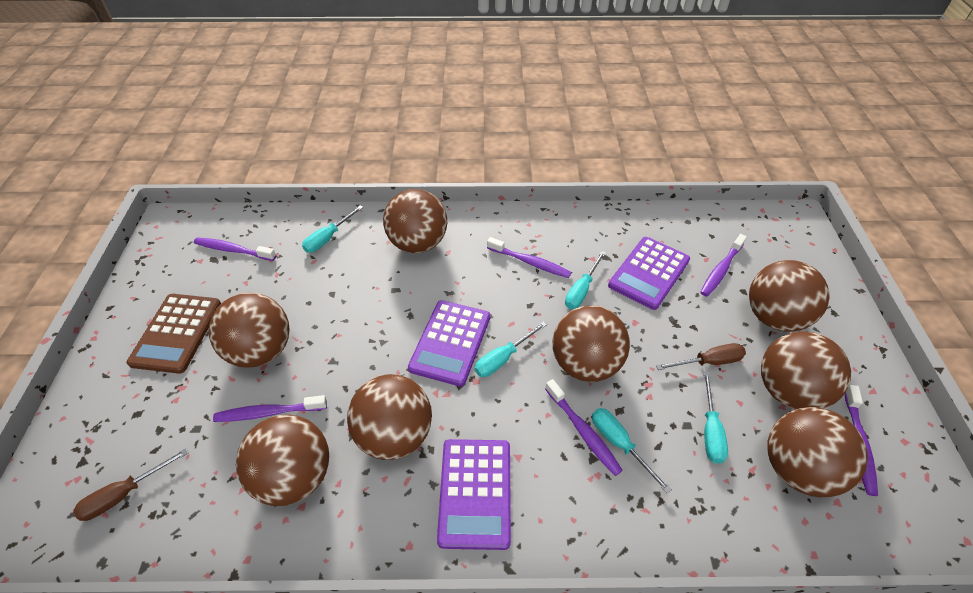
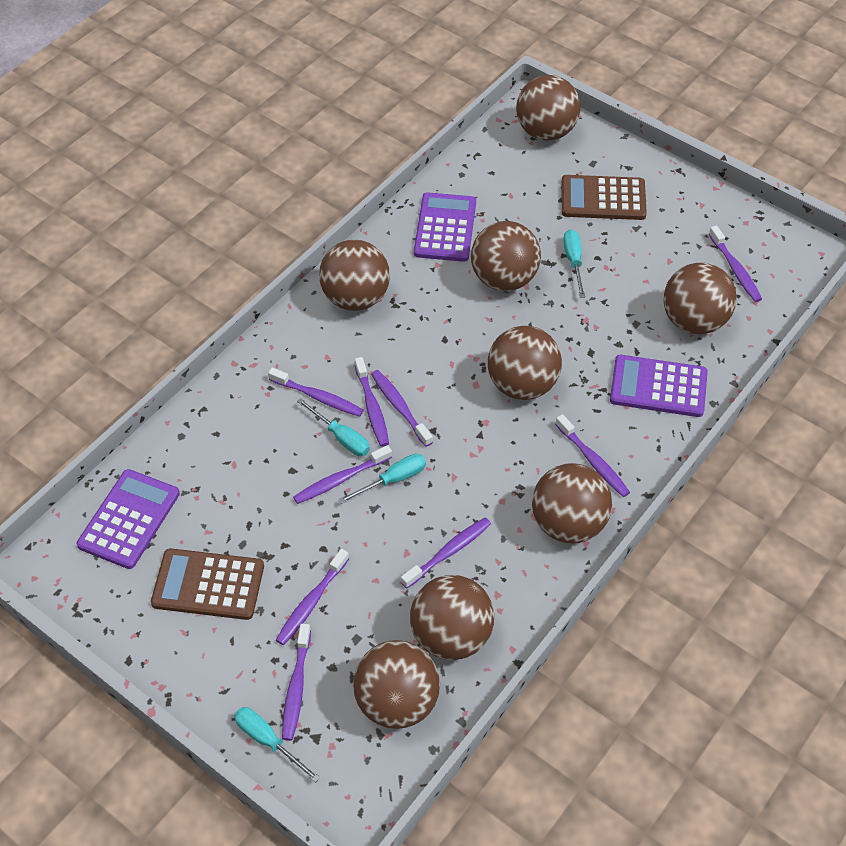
brown calculator: 1 -> 2
brown screwdriver: 2 -> 0
purple toothbrush: 6 -> 9
turquoise screwdriver: 5 -> 4

